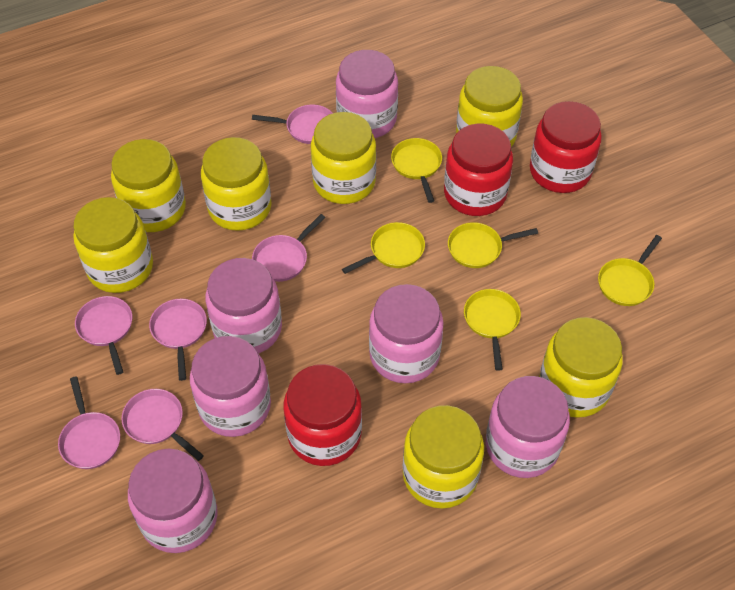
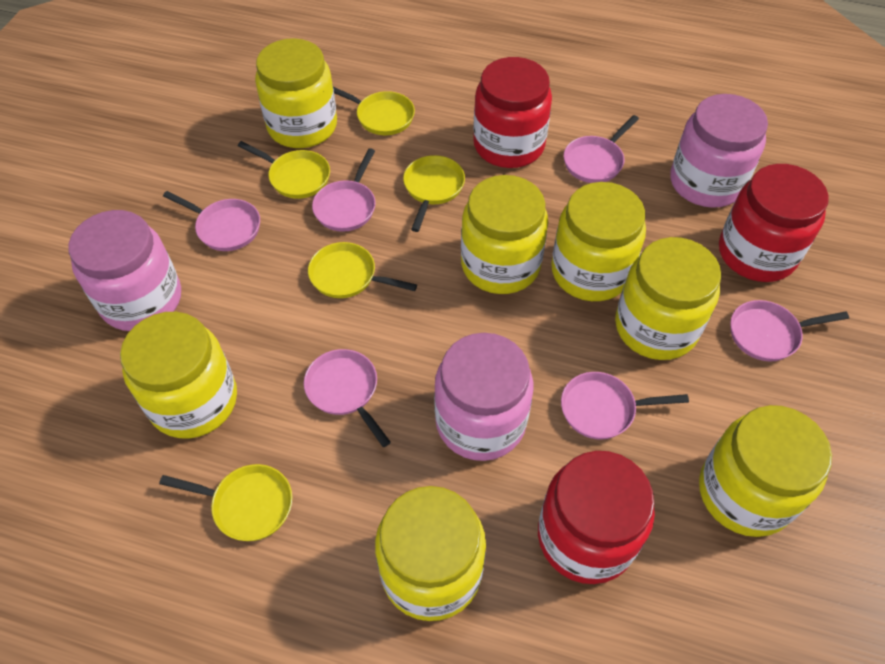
pink jar: 6 -> 3

